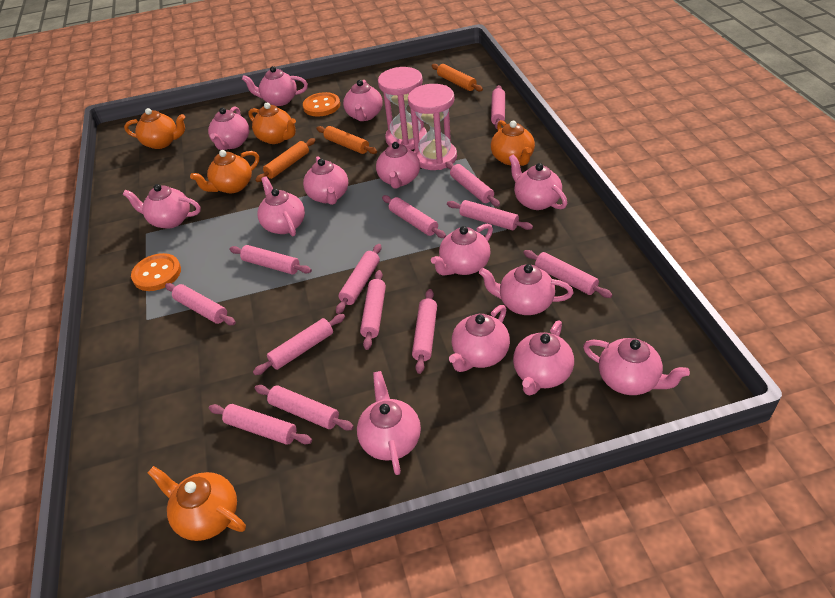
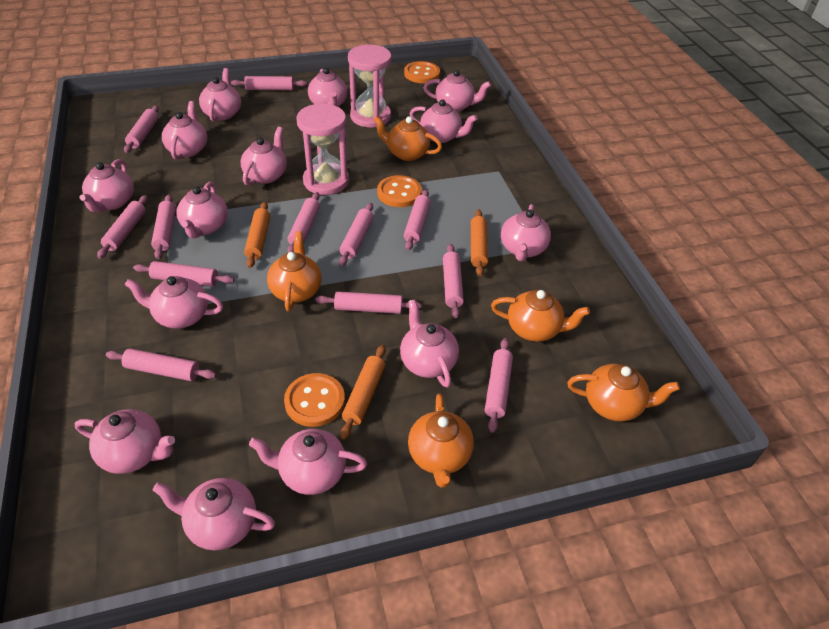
orange button: 2 -> 3
pink rolling pin: 13 -> 12

